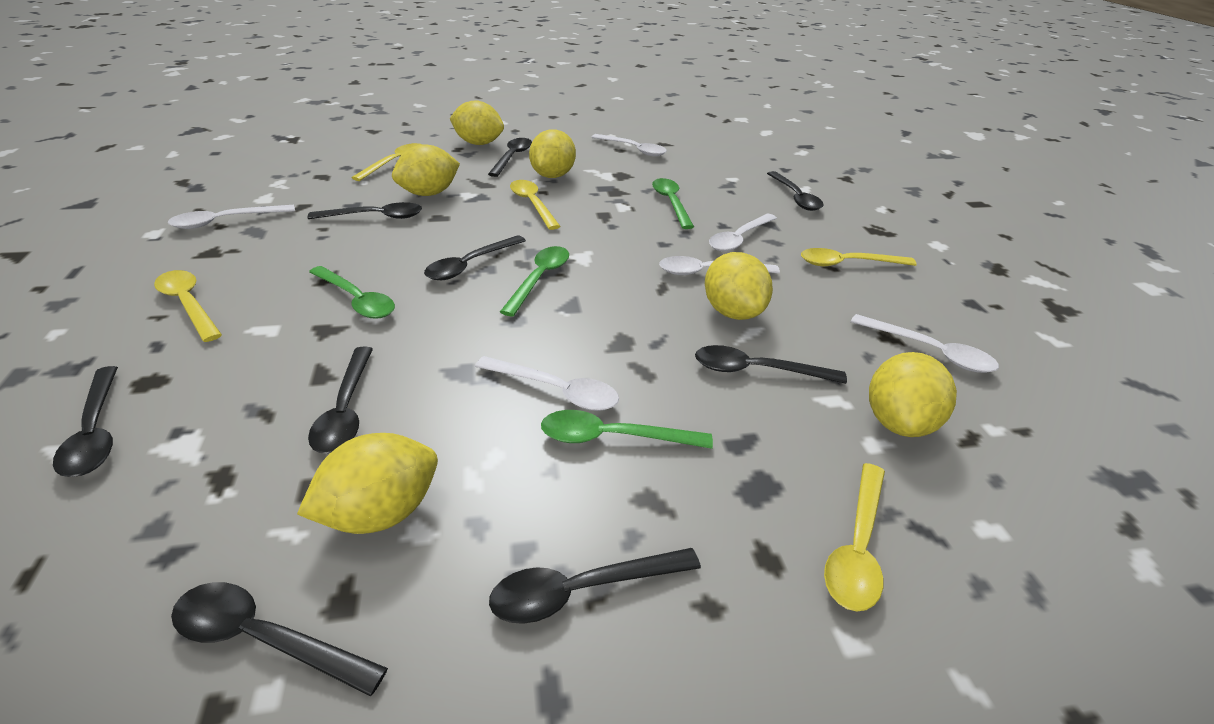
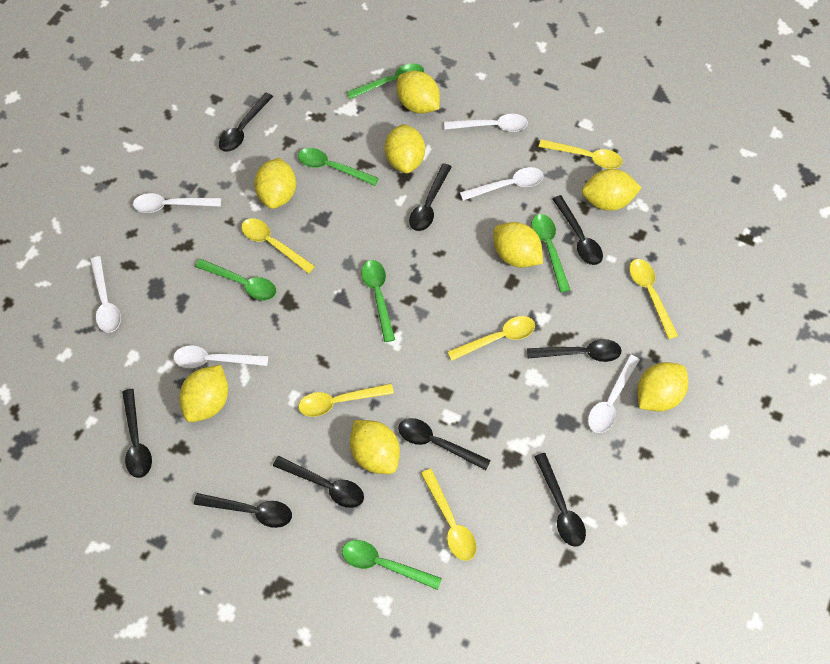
green spoon: 4 -> 6
yellow lemon: 6 -> 8
yellow spoon: 5 -> 6

